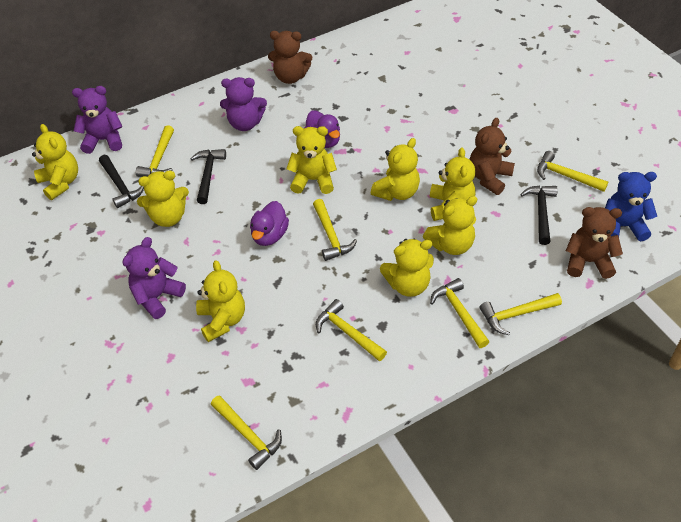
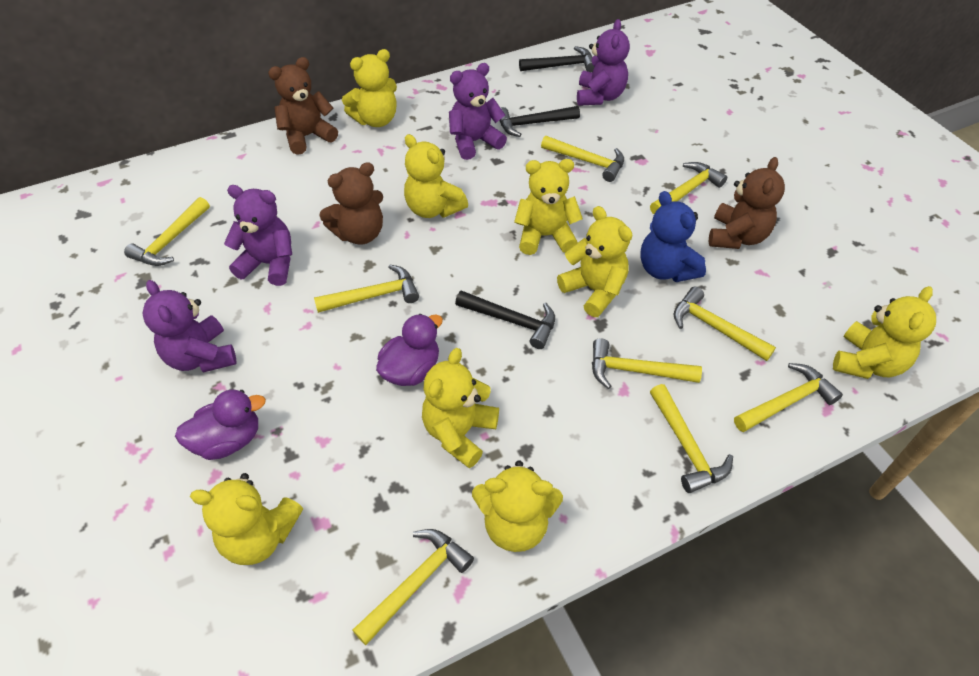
purple teddy bear: 3 -> 4
yellow hammer: 7 -> 9

